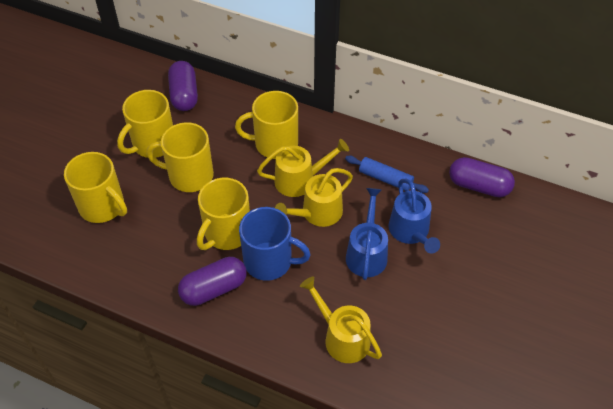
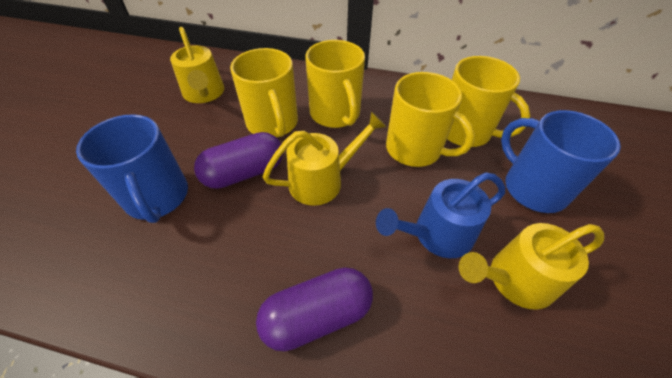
blue mug: 1 -> 2
blue rolling pin: 1 -> 0
blue watering can: 2 -> 1
purple capsule: 3 -> 2
yellow mug: 5 -> 4

